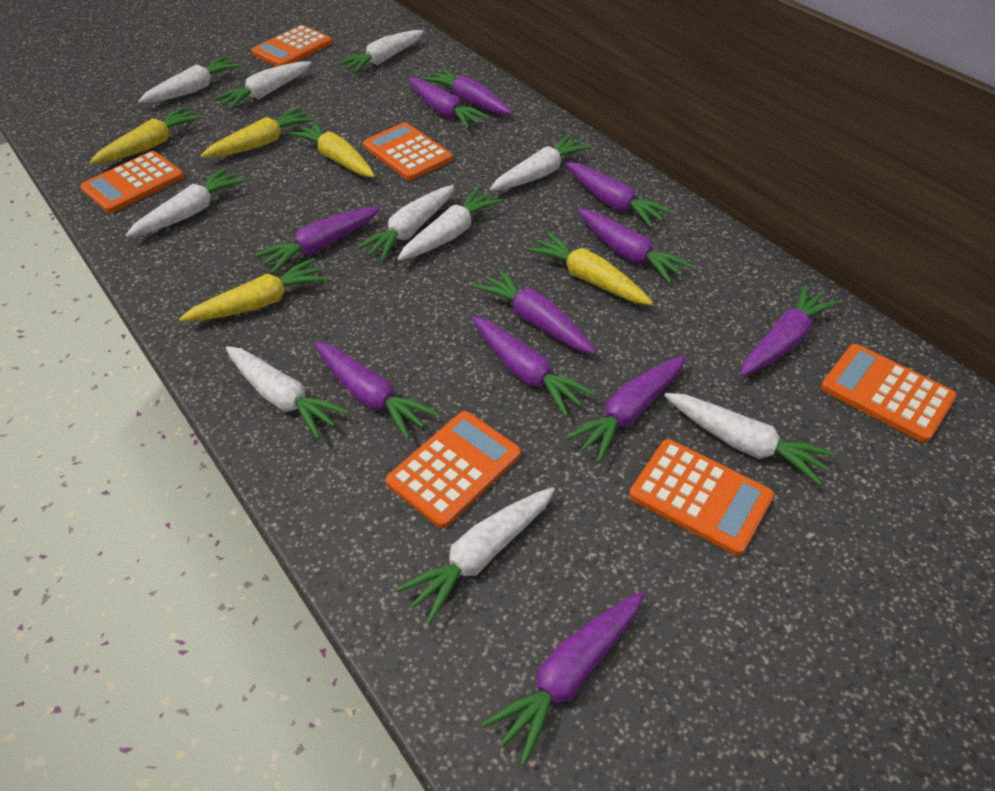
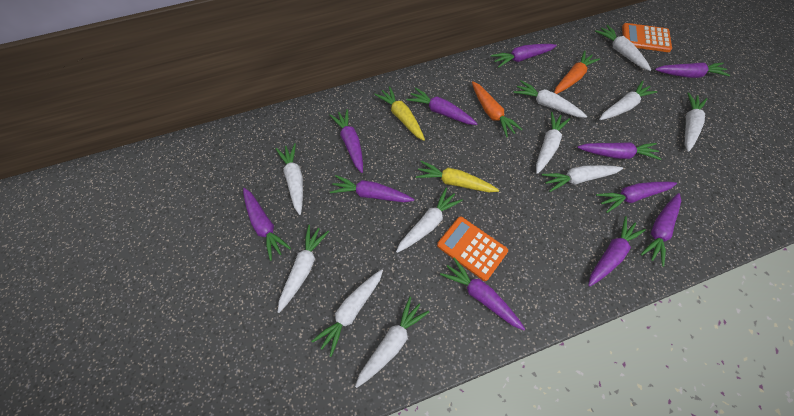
orange calculator: 6 -> 2
orange carrot: 0 -> 2
white carrot: 10 -> 11
yellow carrot: 5 -> 2

